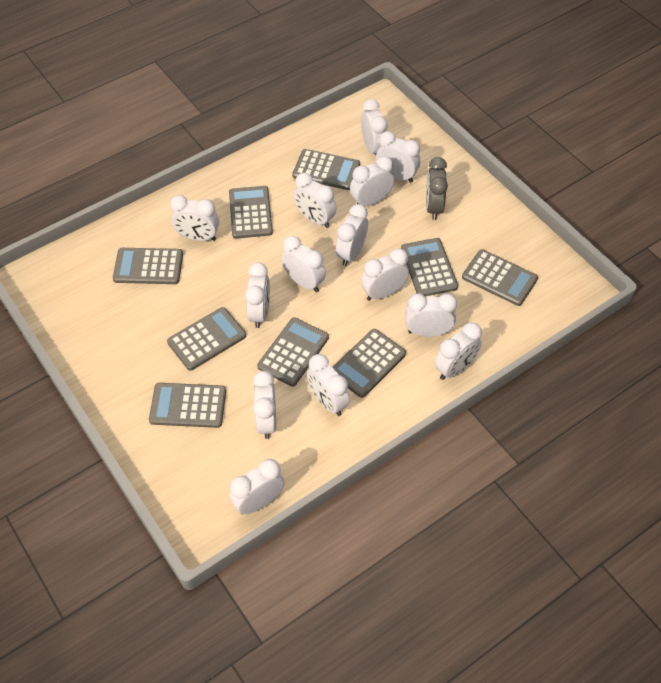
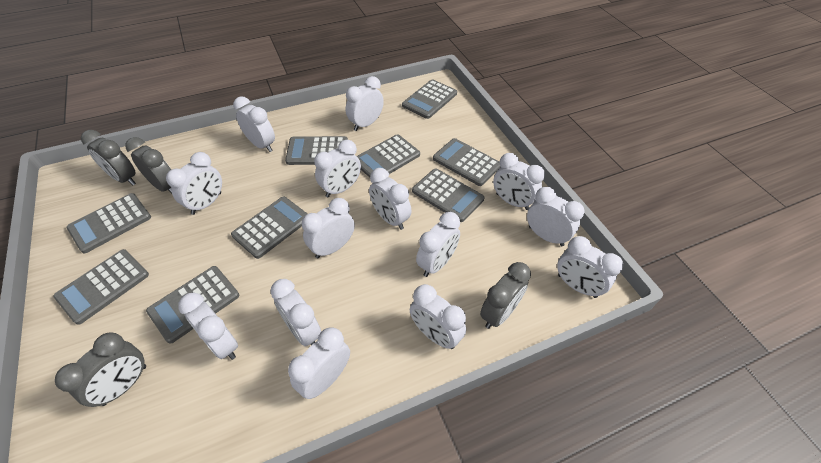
grey clock: 1 -> 4

